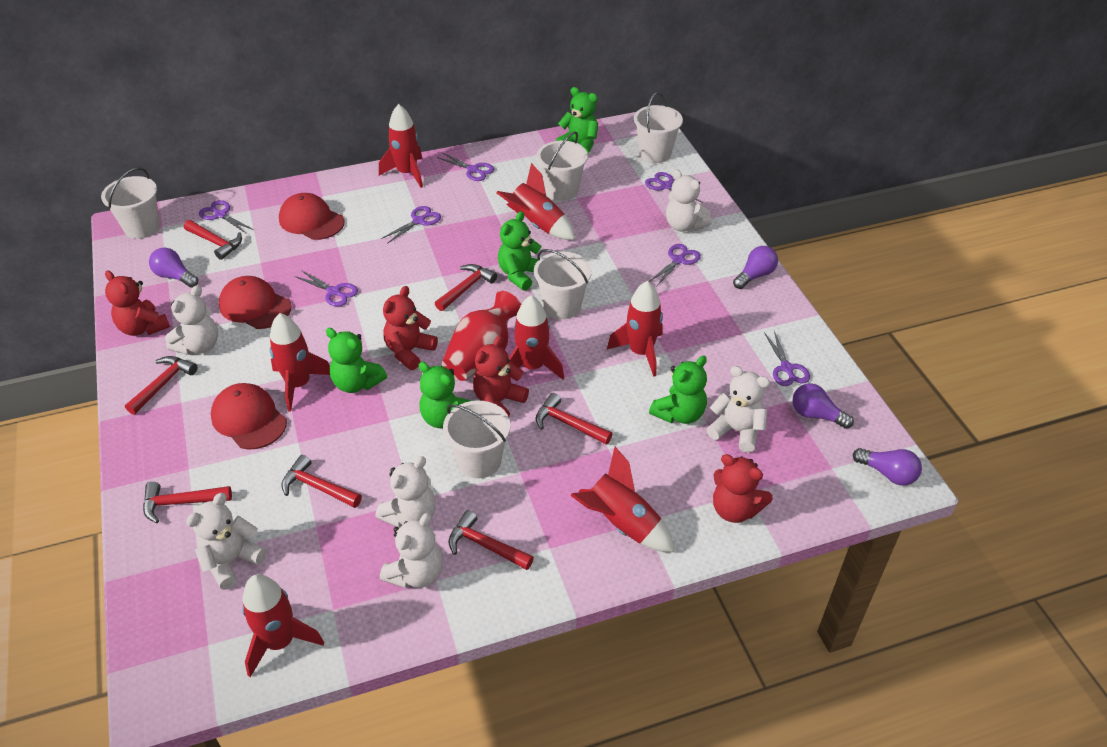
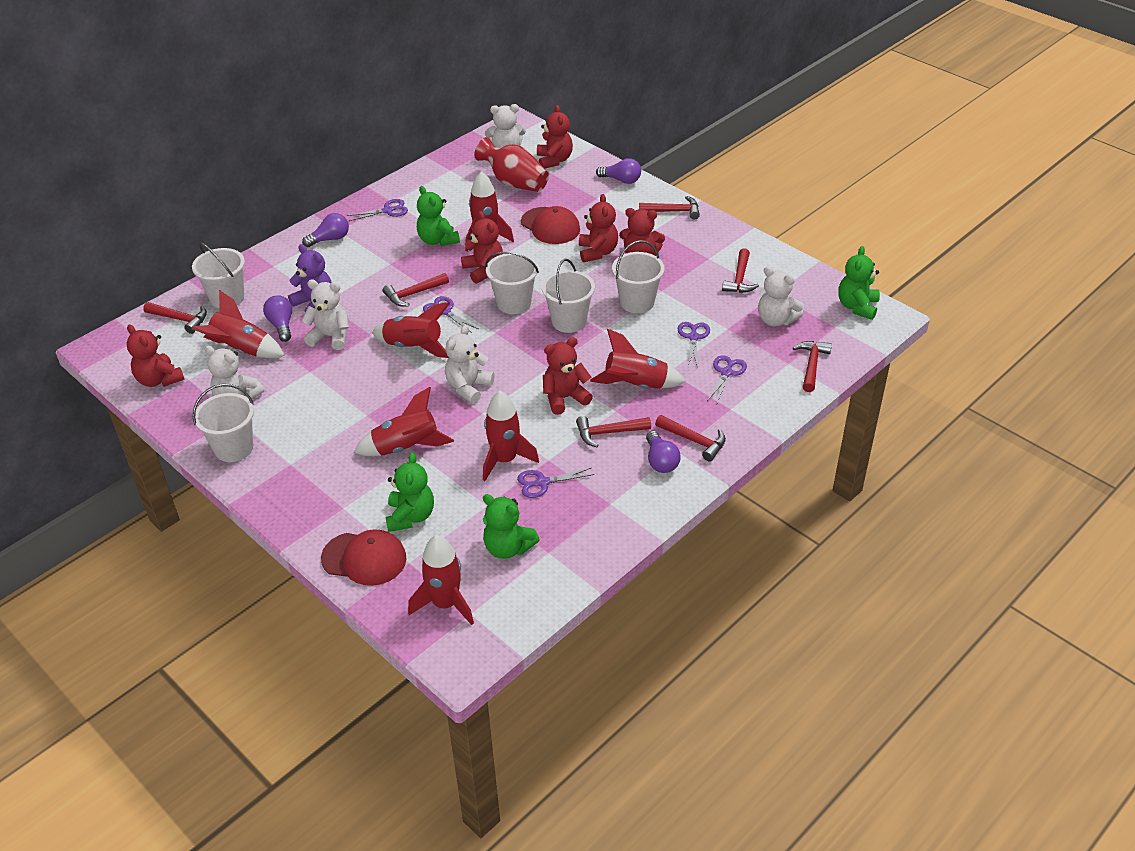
green teddy bear: 5 -> 4
purple scissors: 7 -> 5
purple teddy bear: 0 -> 1
red cap: 3 -> 2
red teddy bear: 4 -> 6
white teddy bear: 6 -> 5

